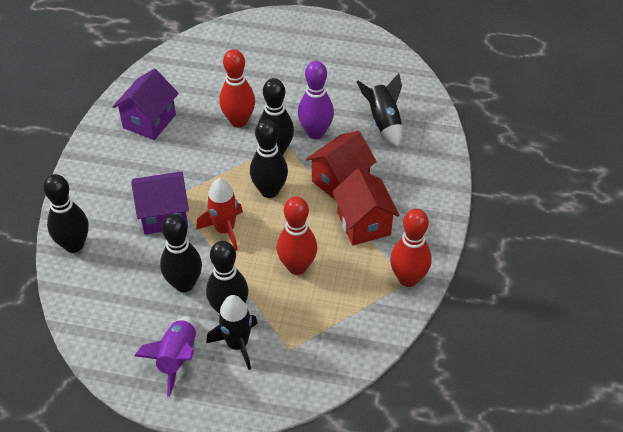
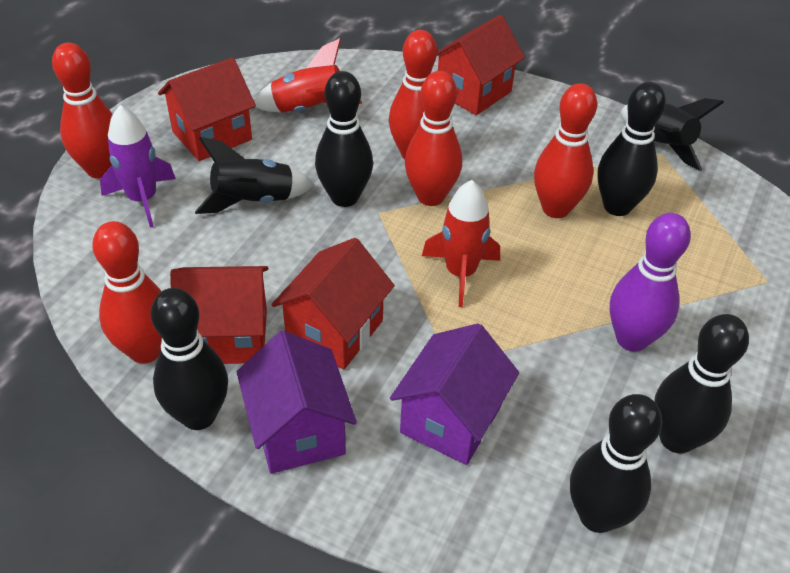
red bowling pin: 3 -> 5
red house: 2 -> 4
red rocket: 1 -> 2

